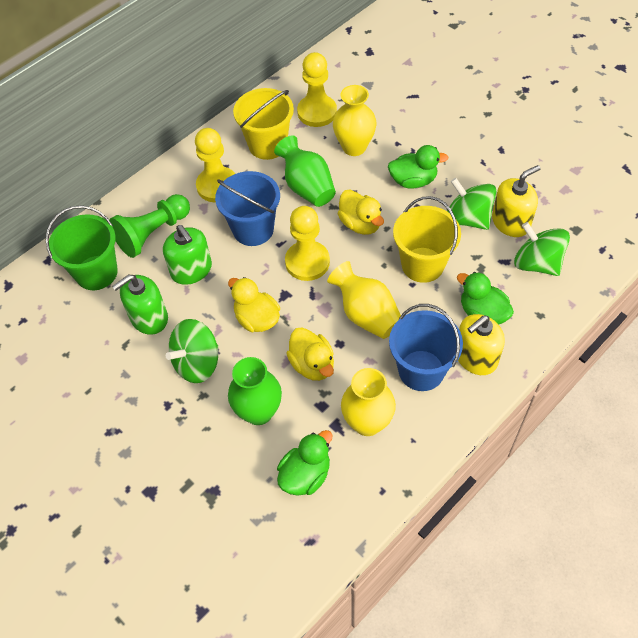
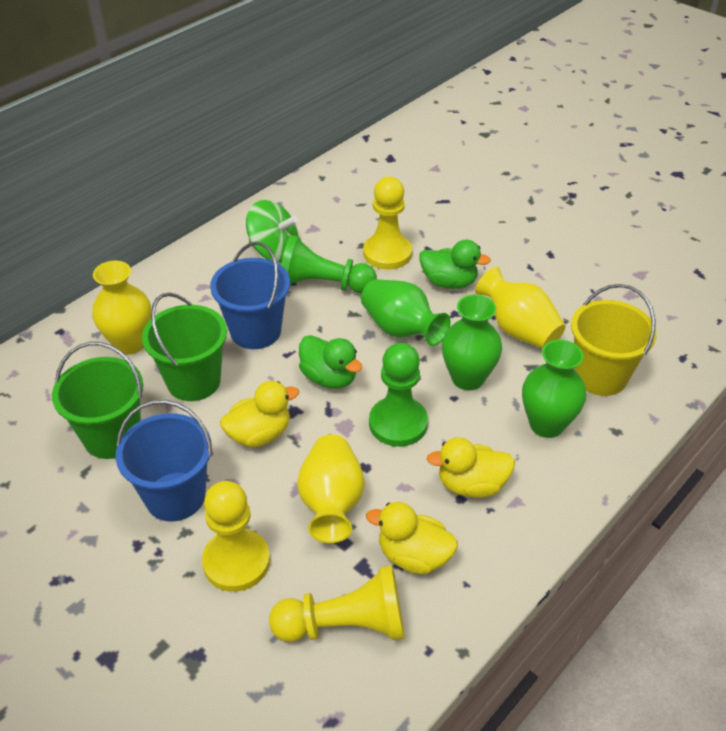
green bucket: 1 -> 2
green duck: 3 -> 2
green pawn: 1 -> 2
green soap dispenser: 2 -> 0
green spinning top: 3 -> 1
green vase: 2 -> 3
yellow bucket: 2 -> 1
yellow soap dispenser: 2 -> 0

